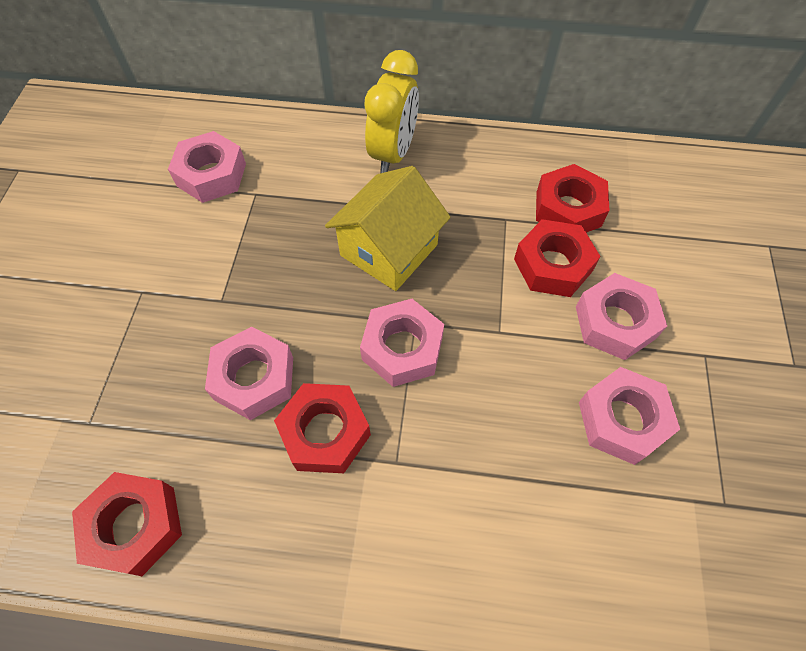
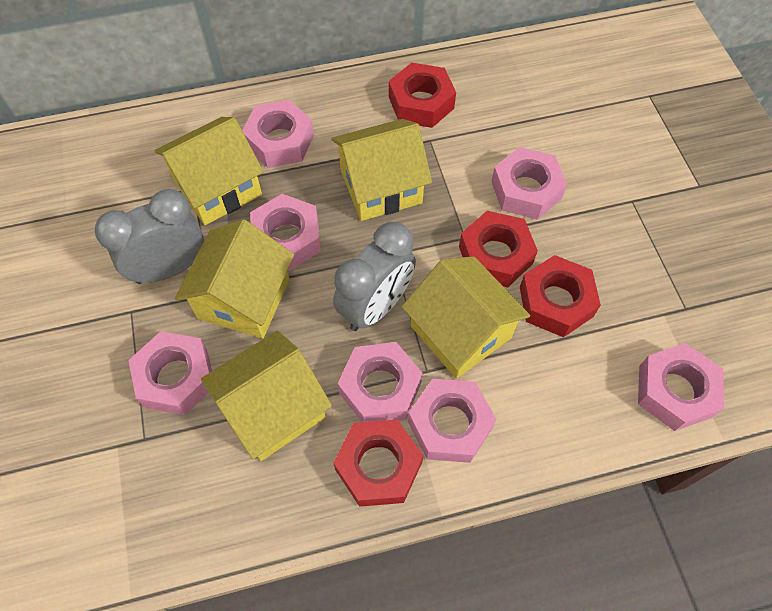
grey clock: 0 -> 2
pink nut: 5 -> 7
yellow clock: 1 -> 0
yellow house: 1 -> 5

